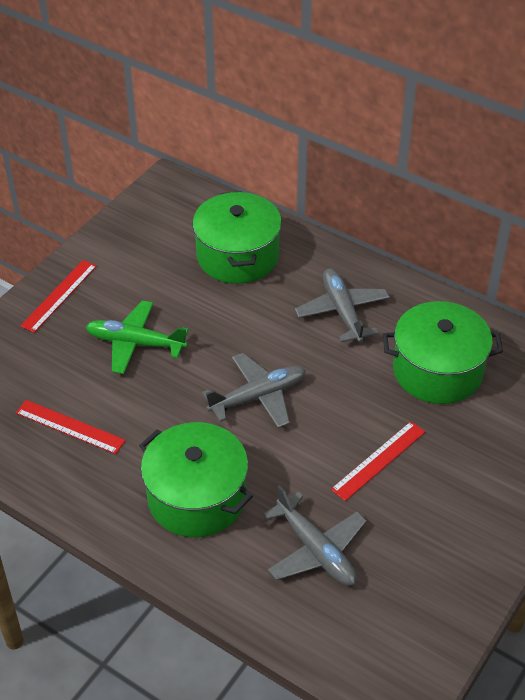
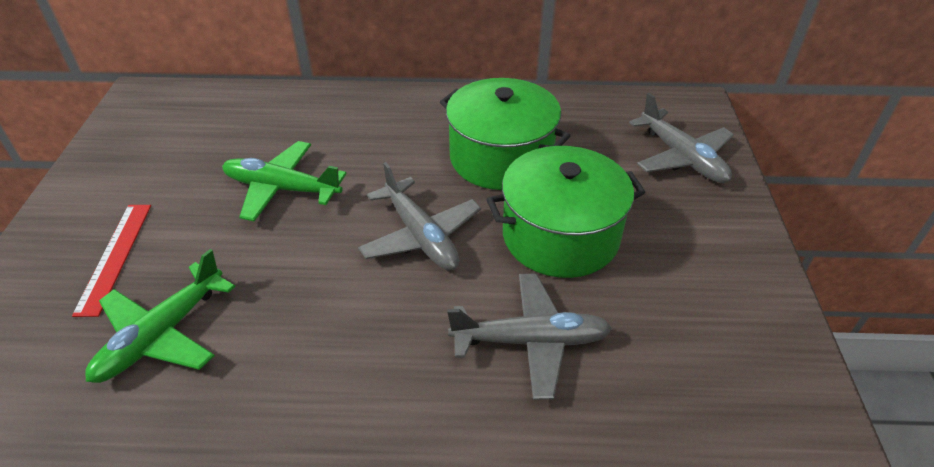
green plane: 1 -> 2
green pot: 3 -> 2
red ruler: 3 -> 1

